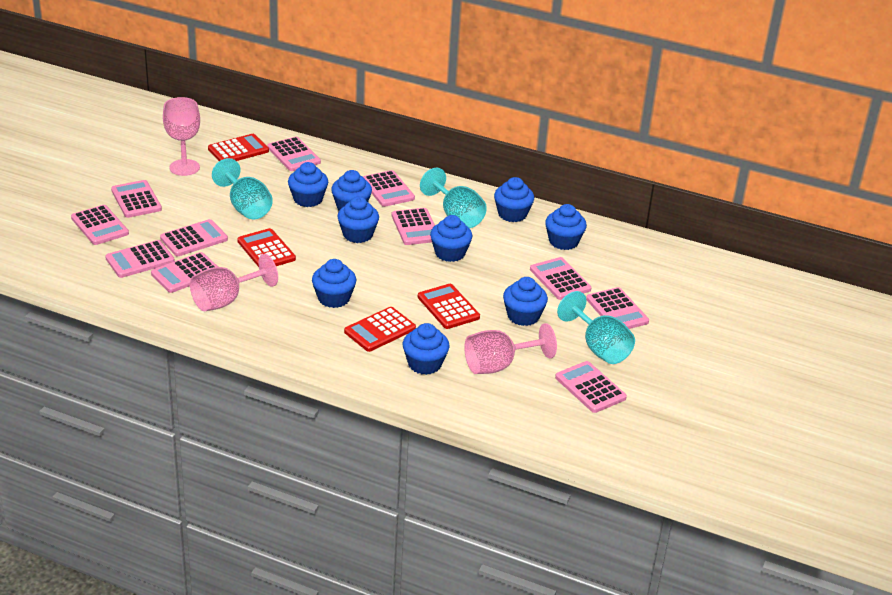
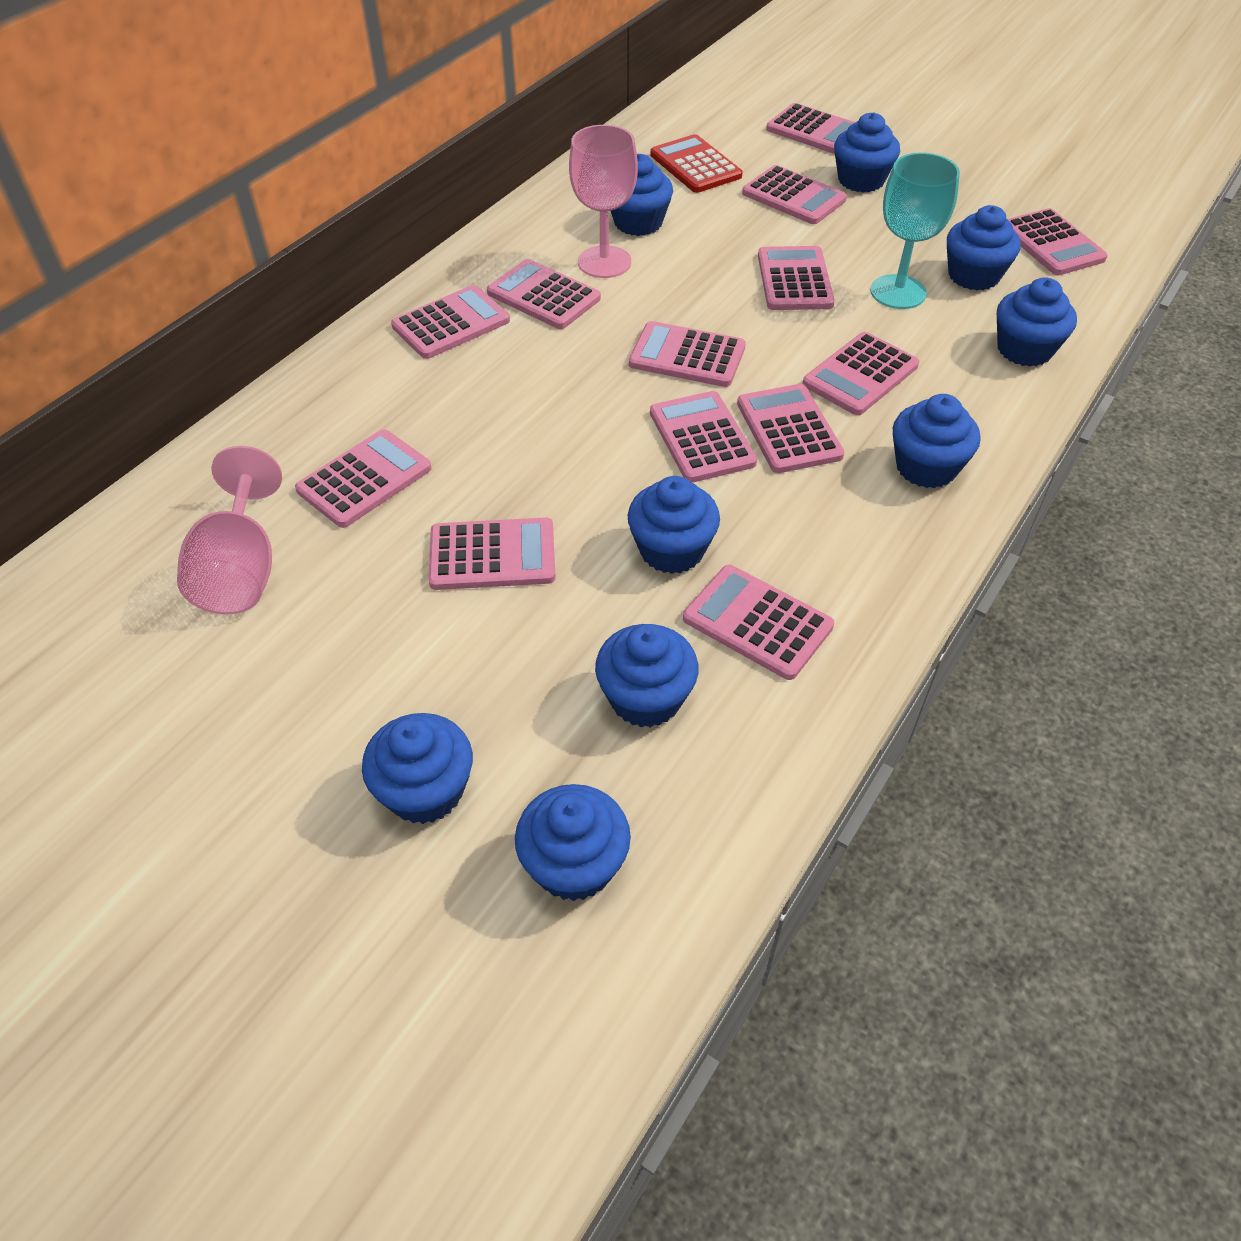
pink calculator: 11 -> 13
pink goblet: 3 -> 2
red calculator: 4 -> 1
turquoise goblet: 3 -> 1

